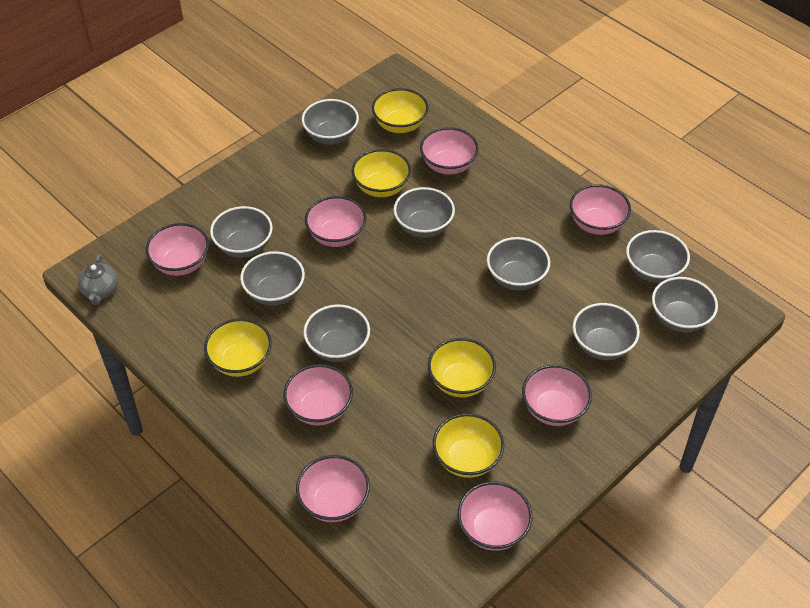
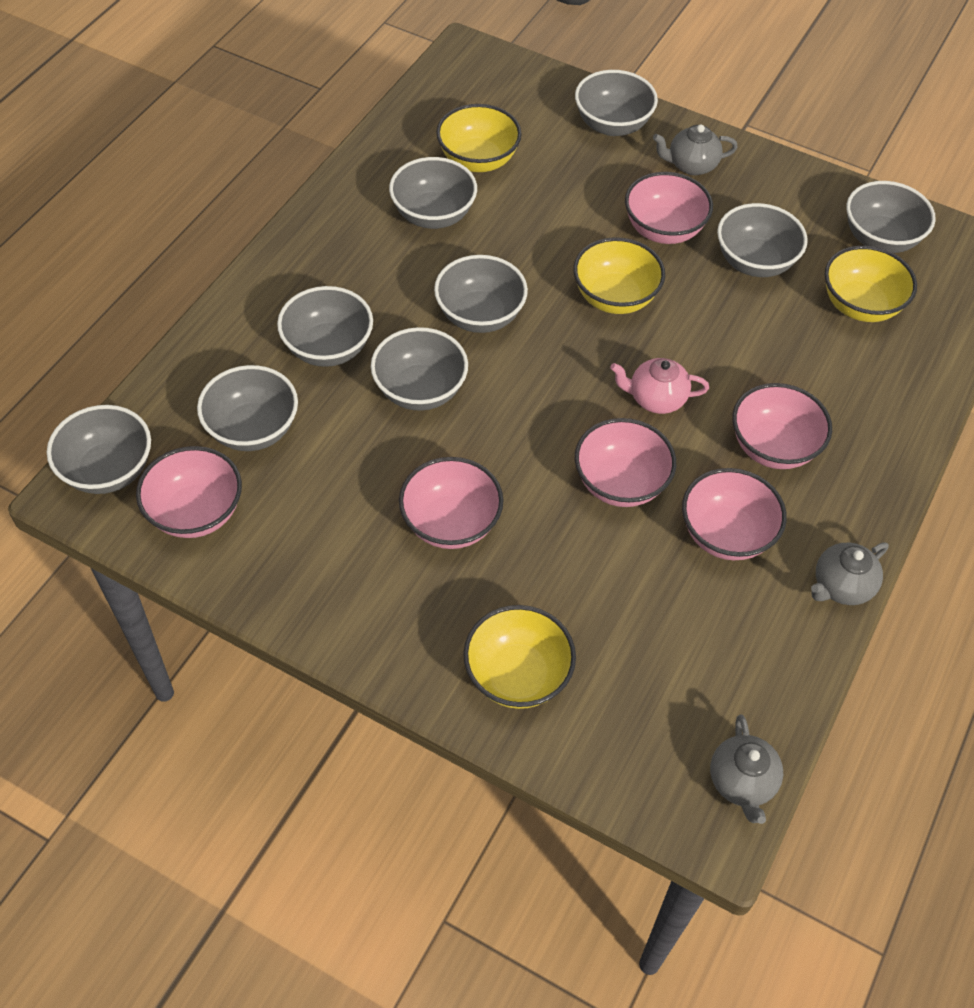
grey teapot: 1 -> 3
pink bowl: 8 -> 6
pink teapot: 0 -> 1
yellow bowl: 5 -> 4

